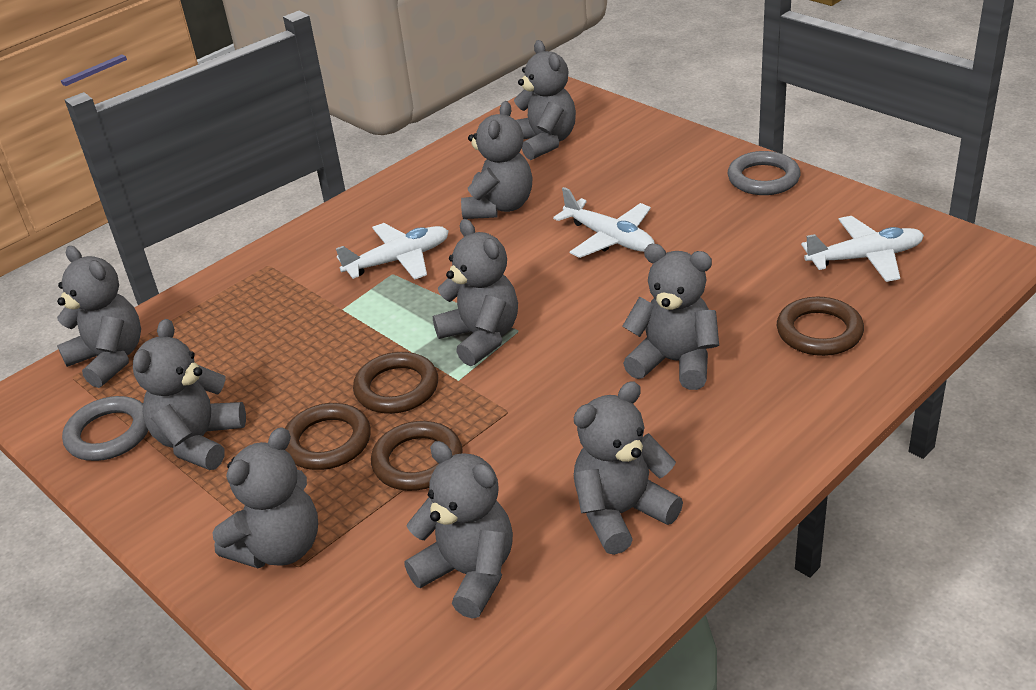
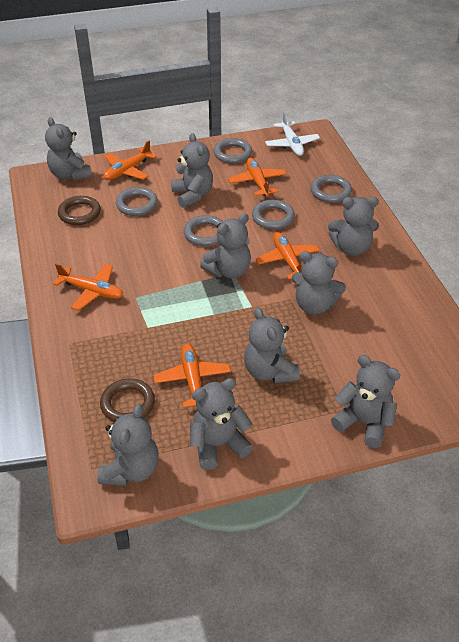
brown ring: 4 -> 2
grey ring: 2 -> 5
orange plane: 0 -> 5
white plane: 3 -> 1

